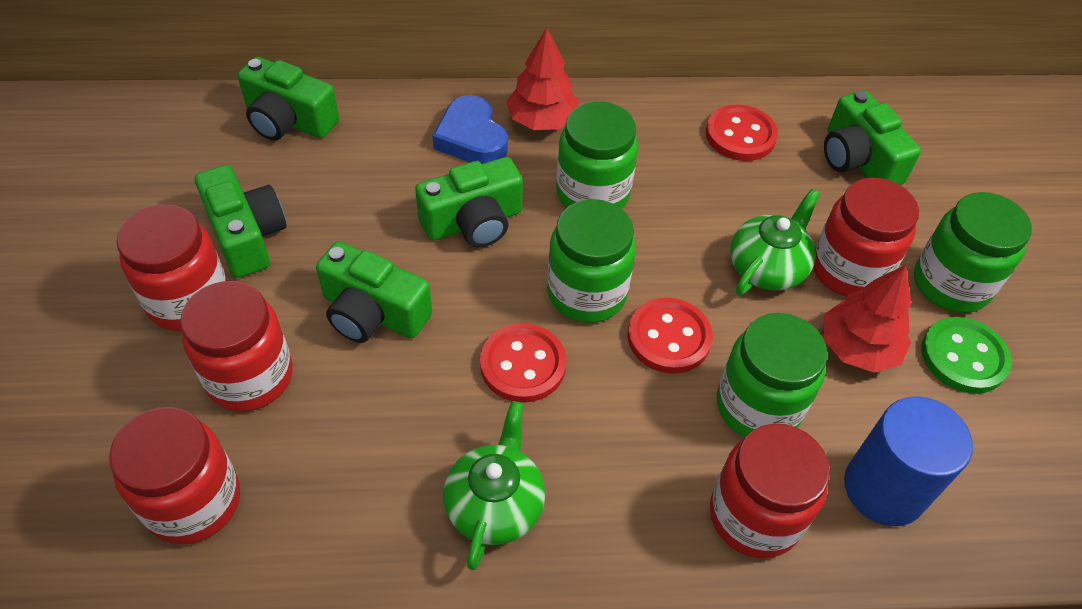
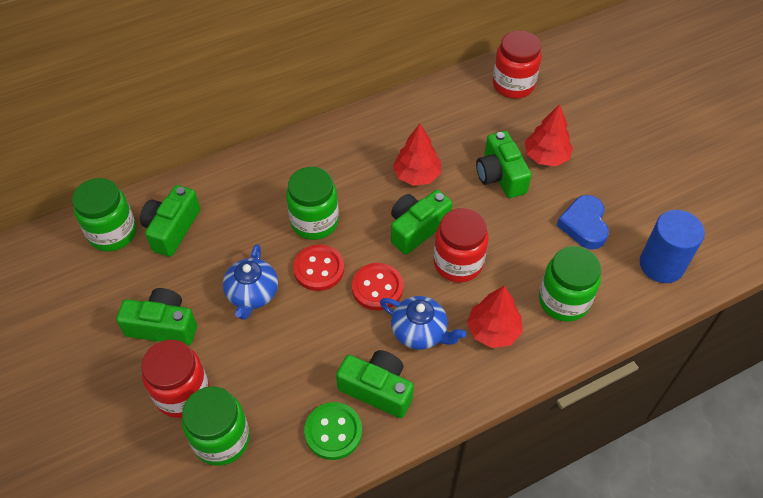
blue teapot: 0 -> 2
green teapot: 2 -> 0
red button: 3 -> 2
red jar: 5 -> 3
red tree: 2 -> 3

